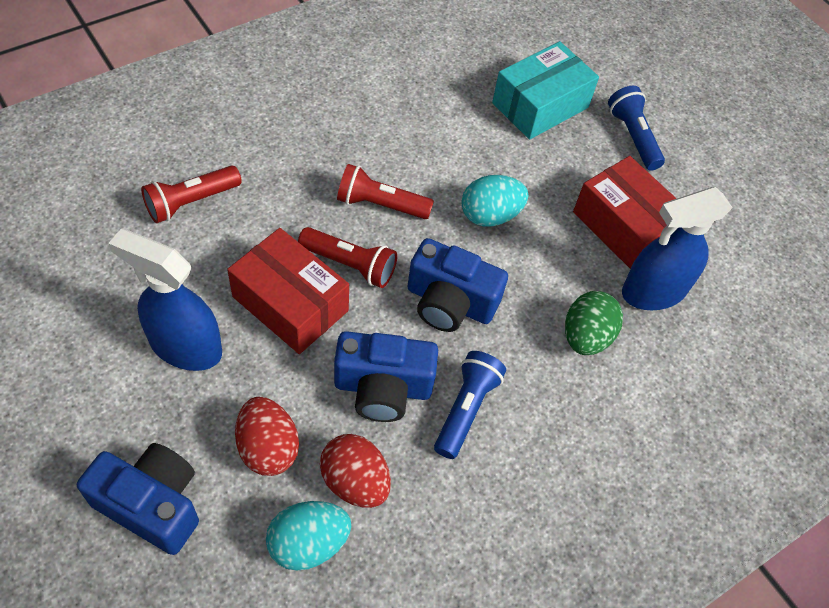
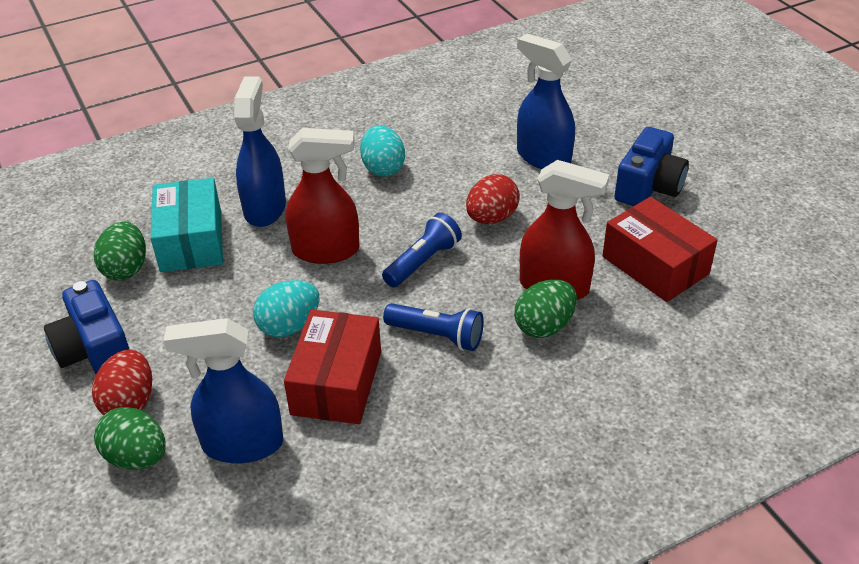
blue camera: 3 -> 2
blue spray bottle: 2 -> 3
green egg: 1 -> 3
red flashlight: 3 -> 0
red spray bottle: 0 -> 2

